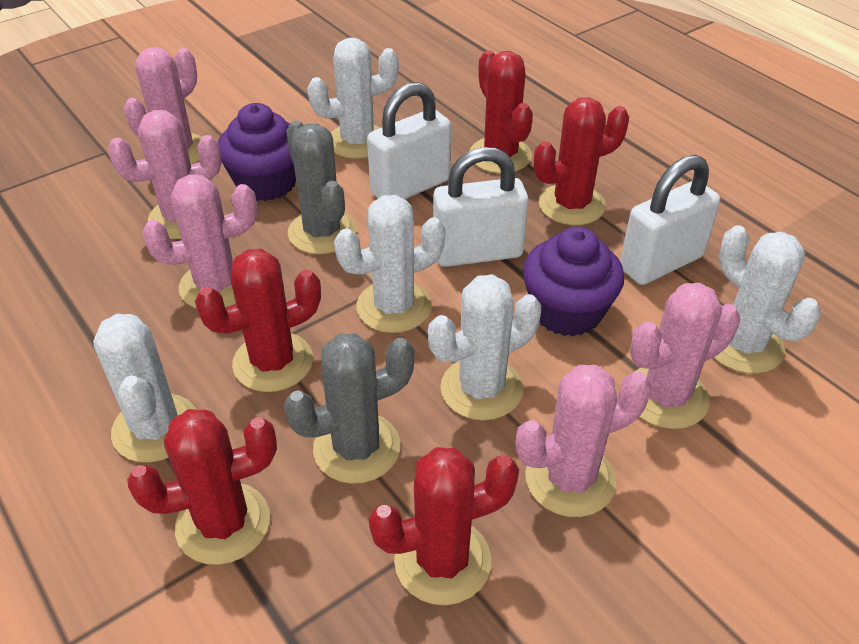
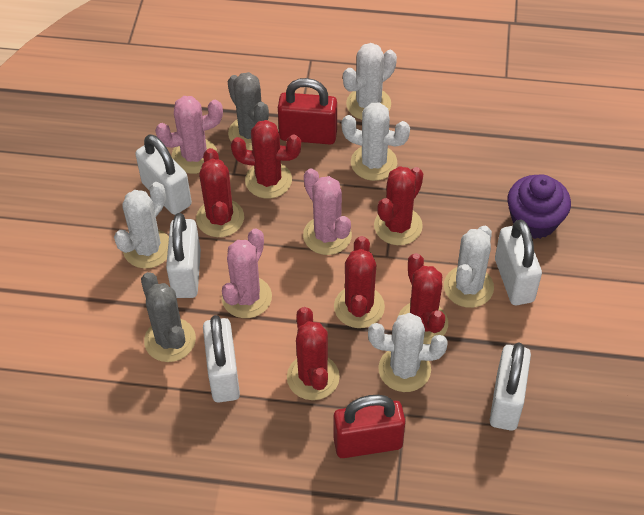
pink cactus: 5 -> 3
purple cupcake: 2 -> 1
red cactus: 5 -> 6
red padlock: 0 -> 2
white padlock: 3 -> 5

